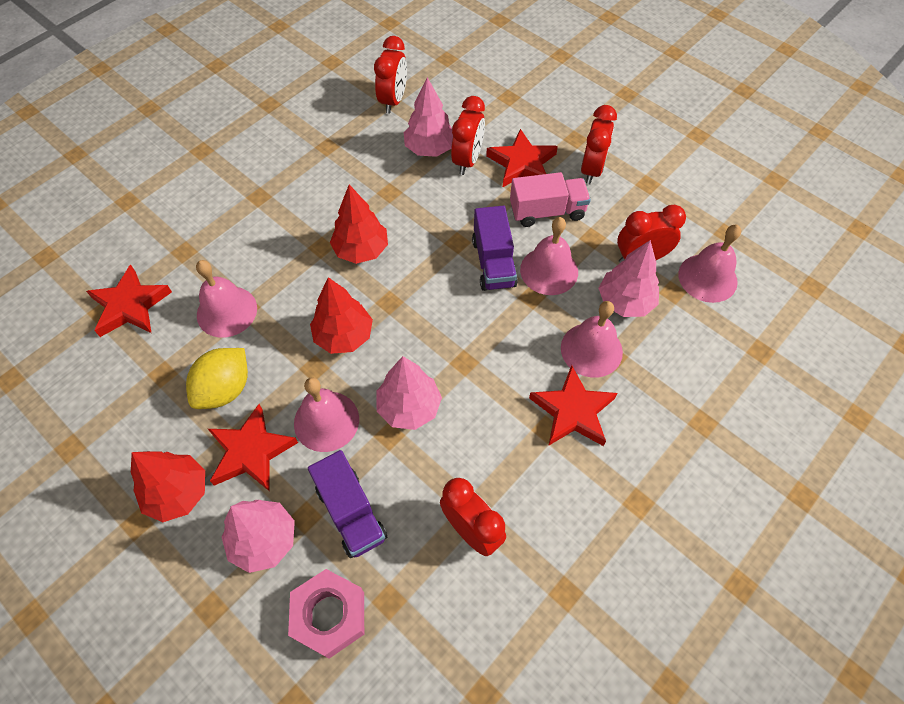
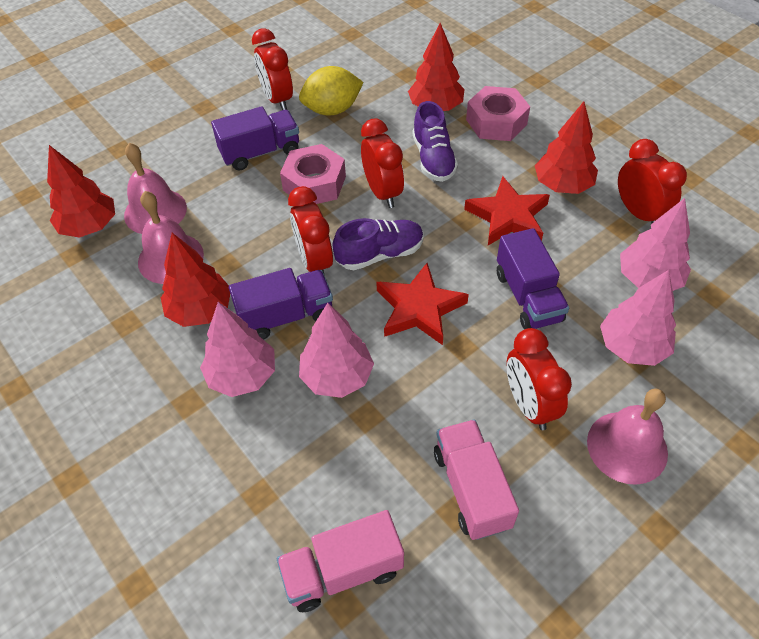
pink bell: 5 -> 3
pink nut: 1 -> 2
pink truck: 1 -> 2
purple shoe: 0 -> 2
purple truck: 2 -> 3
red star: 4 -> 2
red tree: 3 -> 4

